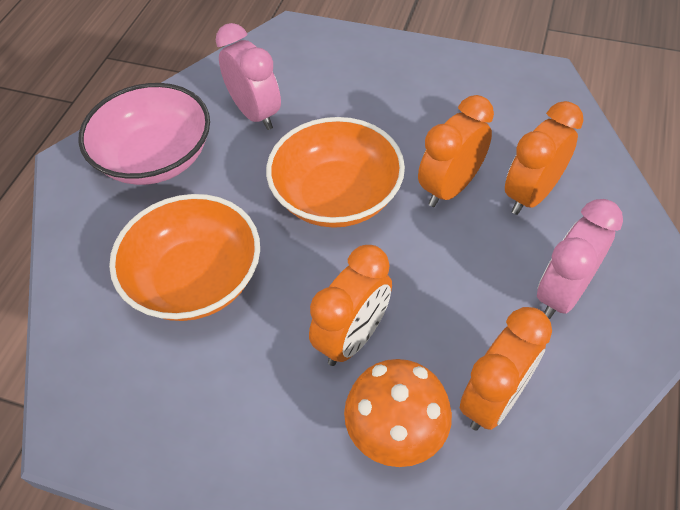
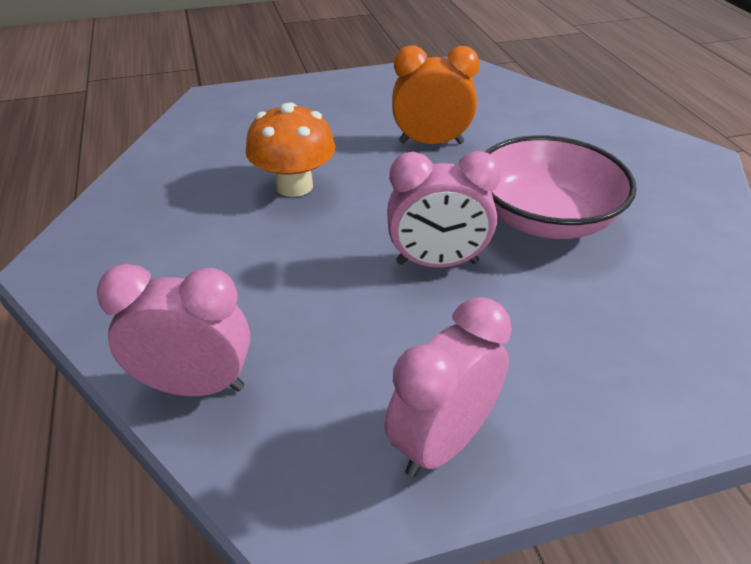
orange bowl: 2 -> 0
orange clock: 4 -> 1
pink clock: 2 -> 3

